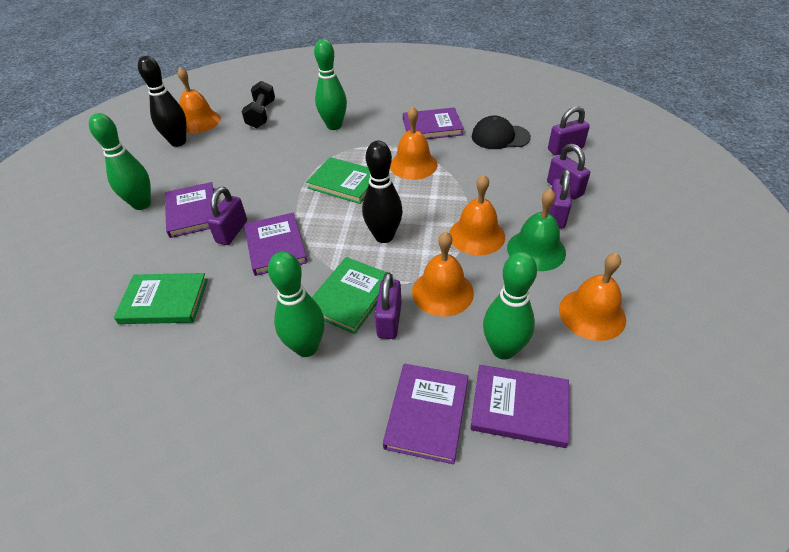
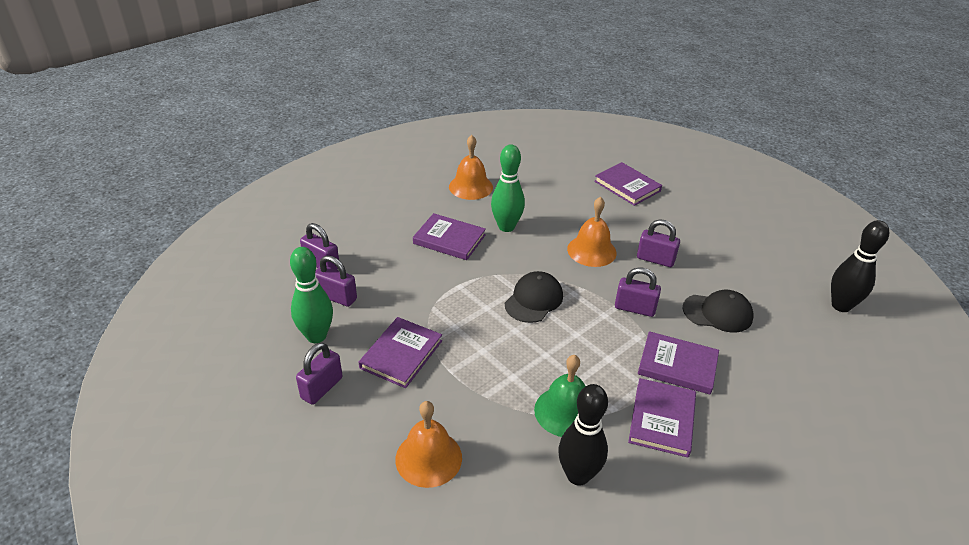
black cap: 1 -> 2
black dumbbell: 1 -> 0
green book: 3 -> 0
green bowling pin: 4 -> 2
orange bell: 5 -> 3

